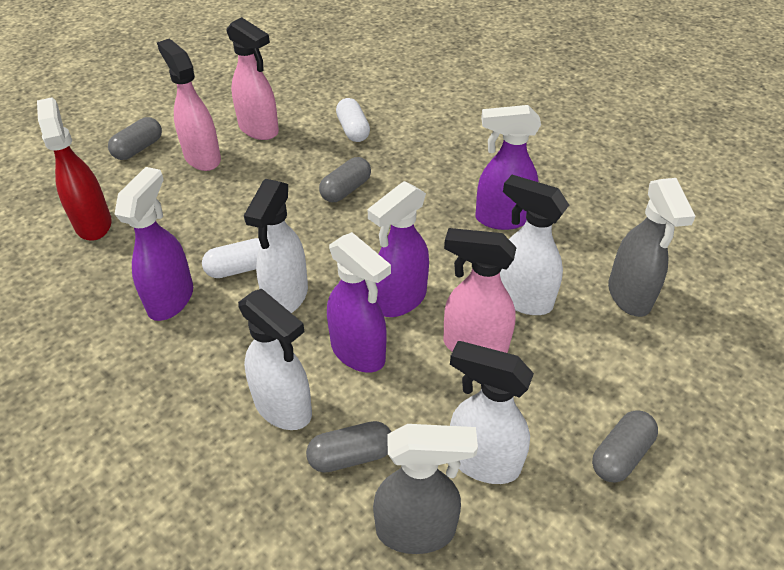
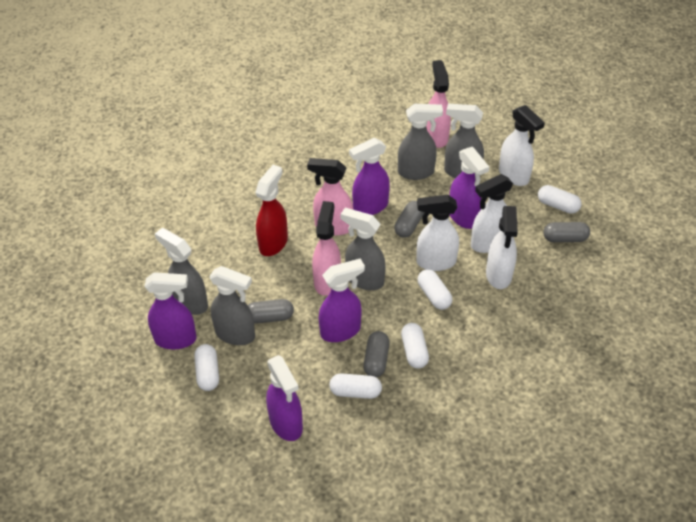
grey spray bottle: 2 -> 5
purple spray bottle: 4 -> 5
white capsule: 2 -> 5

